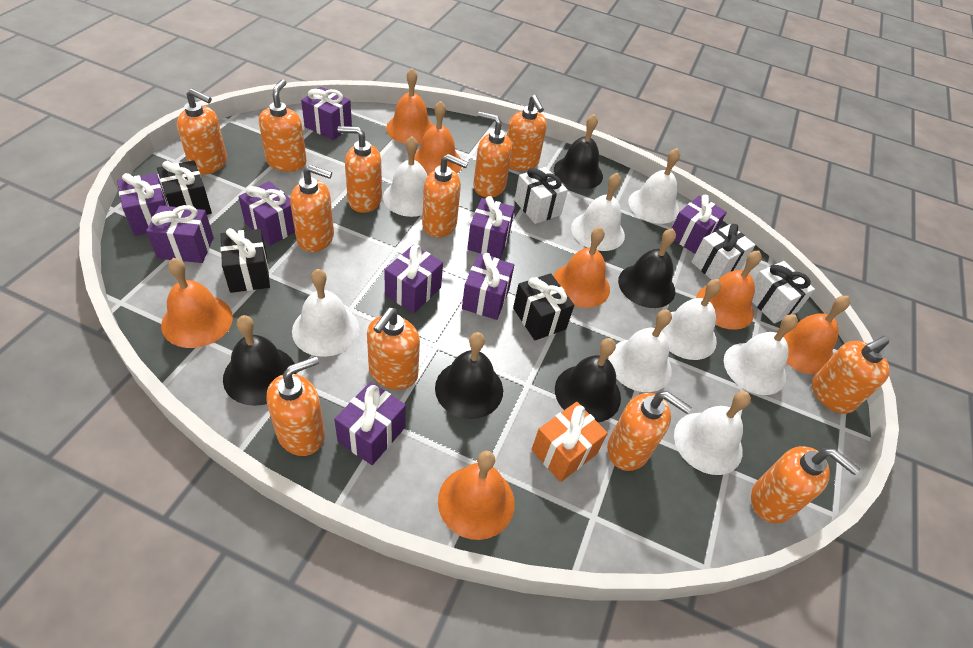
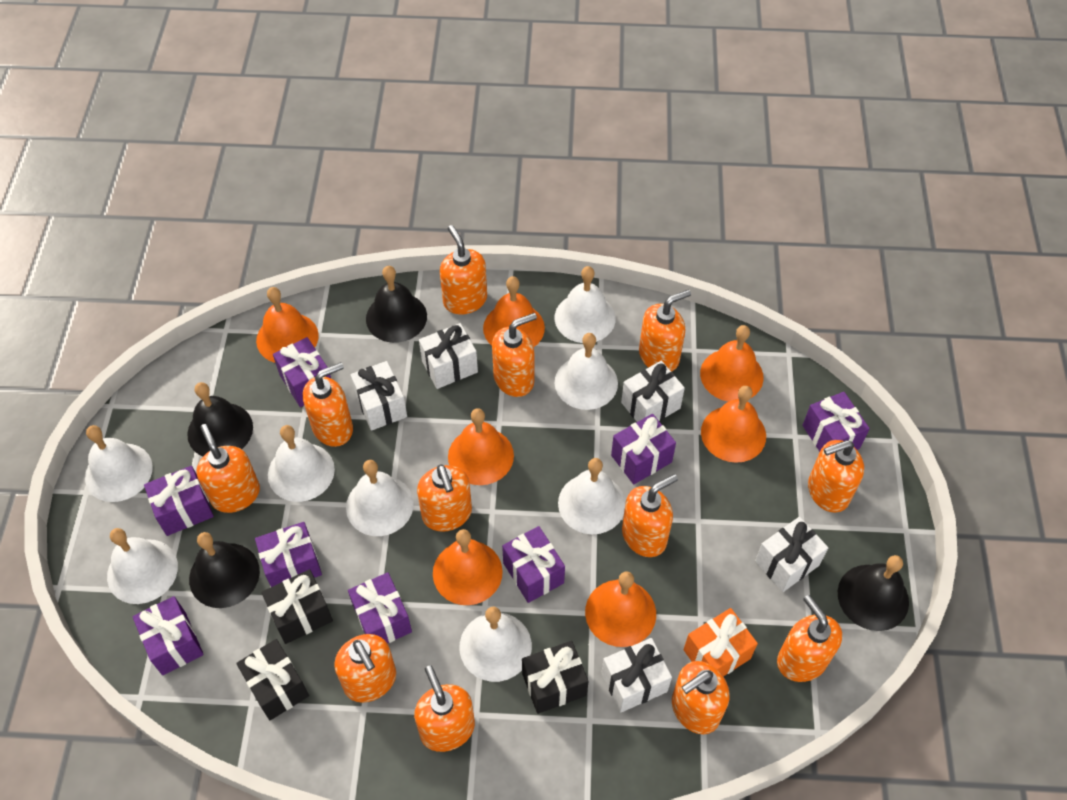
black bell: 5 -> 4
purple gift: 9 -> 8
white gift: 3 -> 5

